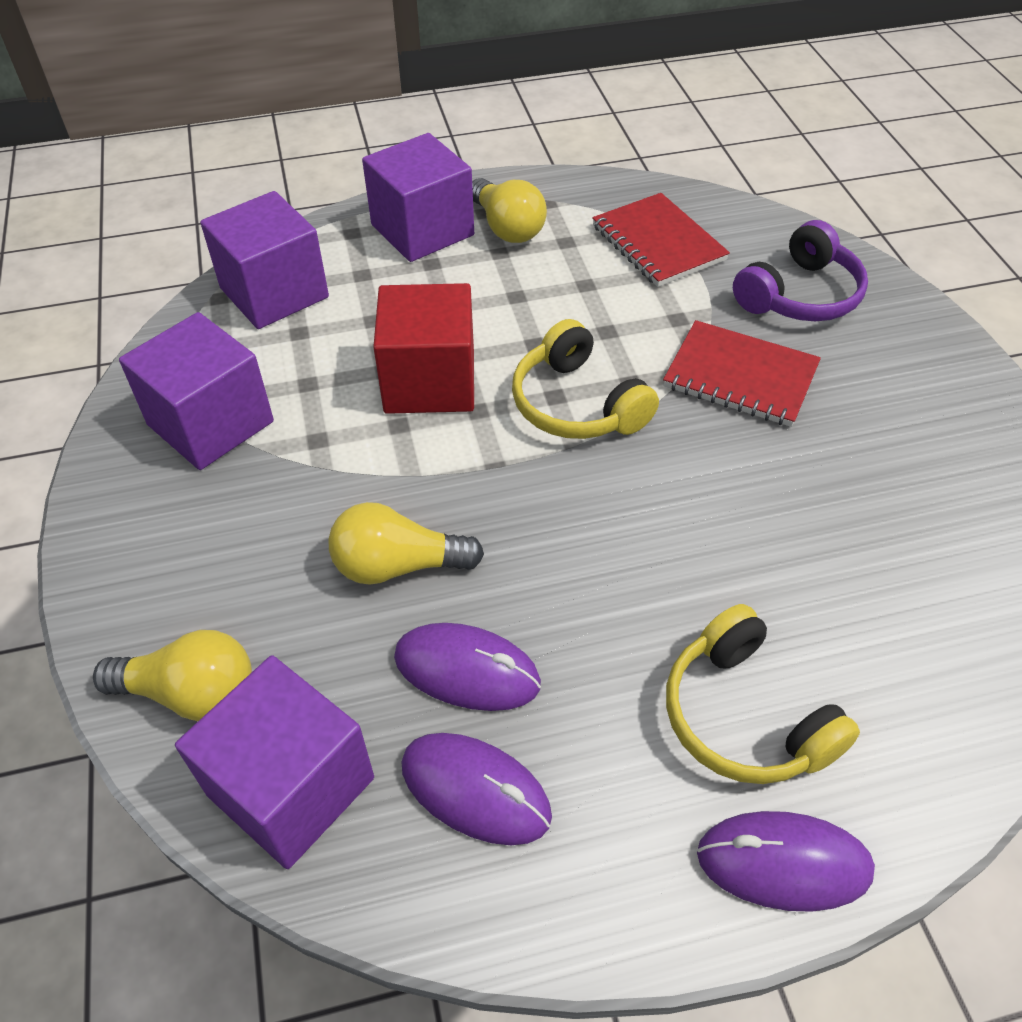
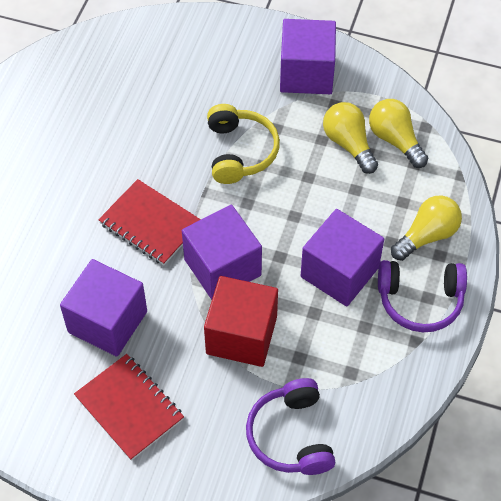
purple headphones: 1 -> 2
purple mouse: 3 -> 0
yellow headphones: 2 -> 1

